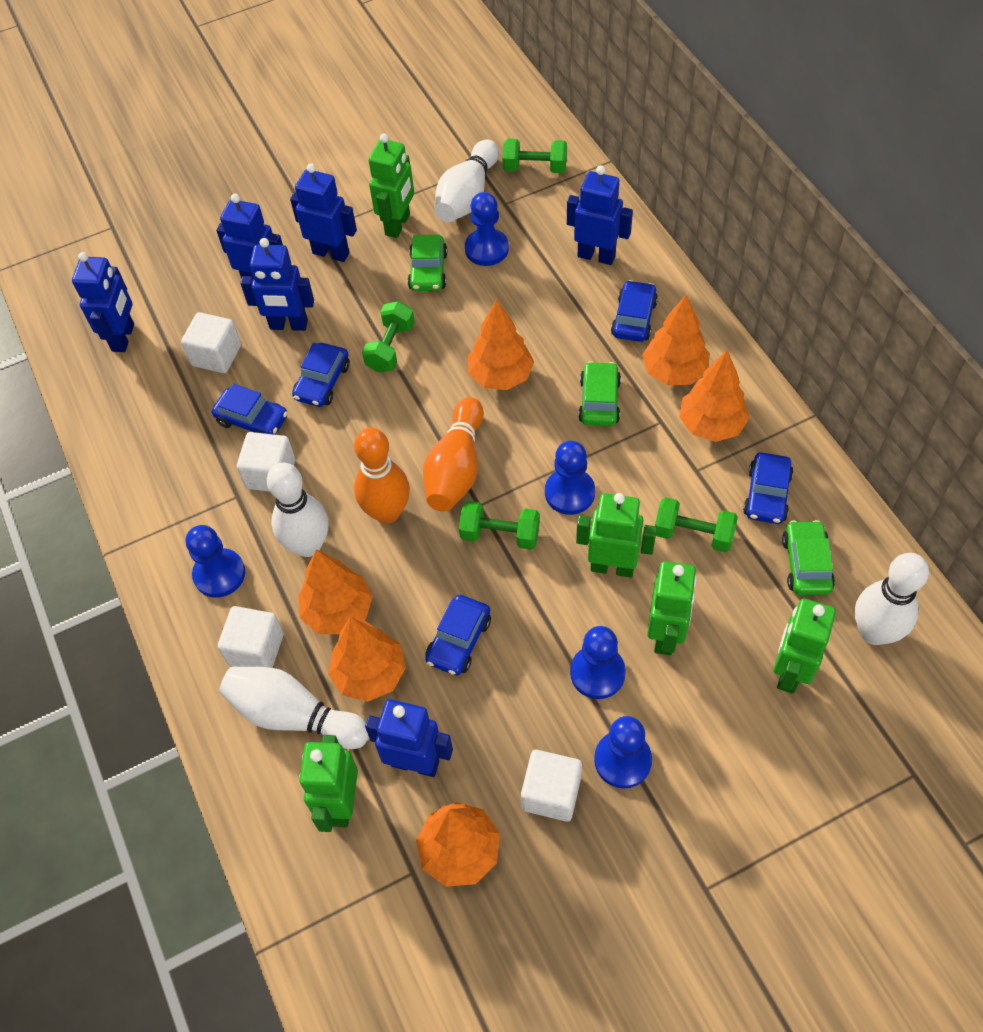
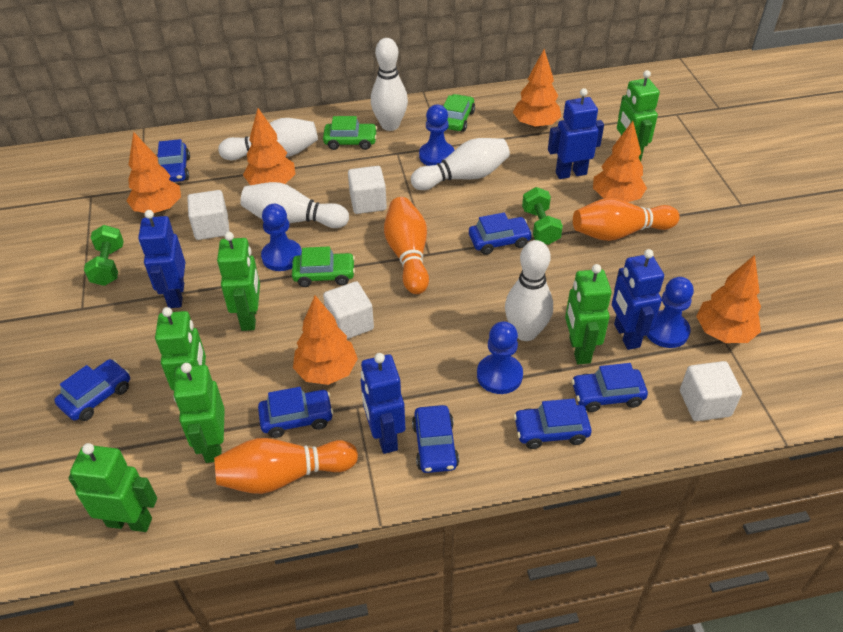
blue car: 5 -> 7
blue pawn: 5 -> 4
blue robot: 6 -> 4
green dumbbell: 4 -> 2
green robot: 5 -> 6
orange bowling pin: 2 -> 3
white bowling pin: 4 -> 5

